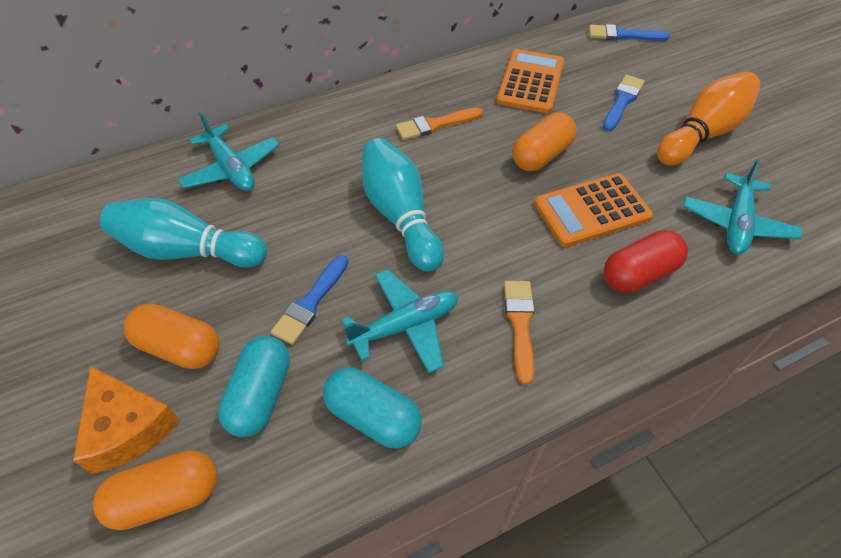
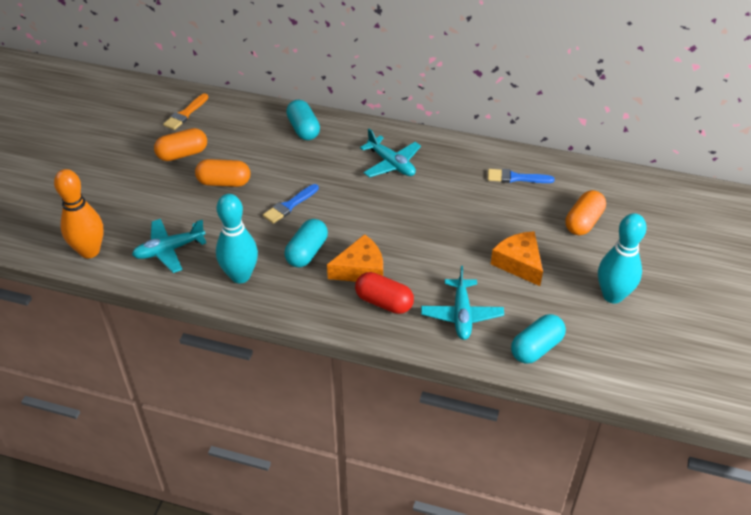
blue brush: 3 -> 2
orange brush: 2 -> 1
orange calculator: 2 -> 0
orange cheese: 1 -> 2
turquoise capsule: 2 -> 3

